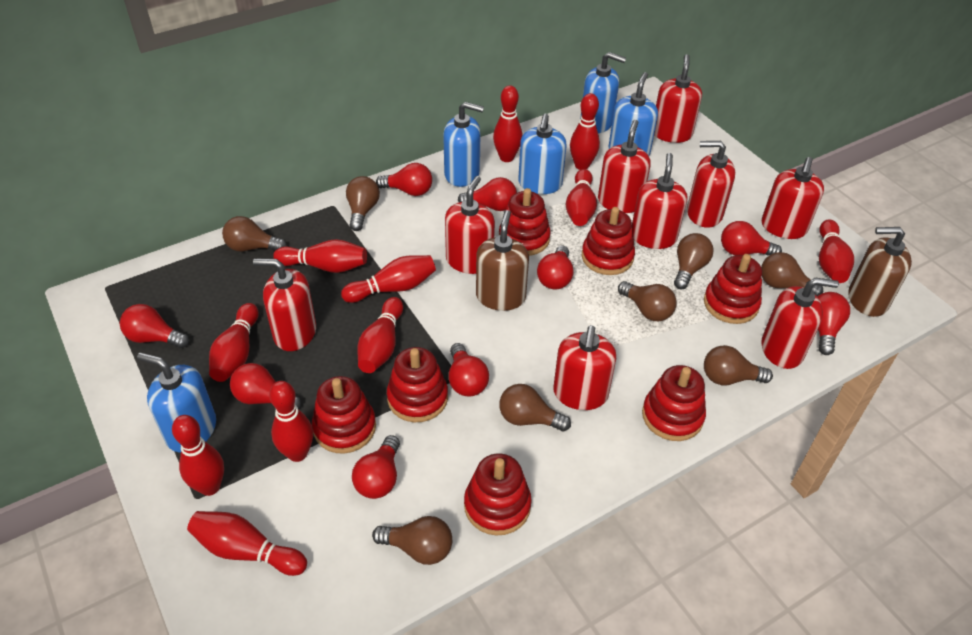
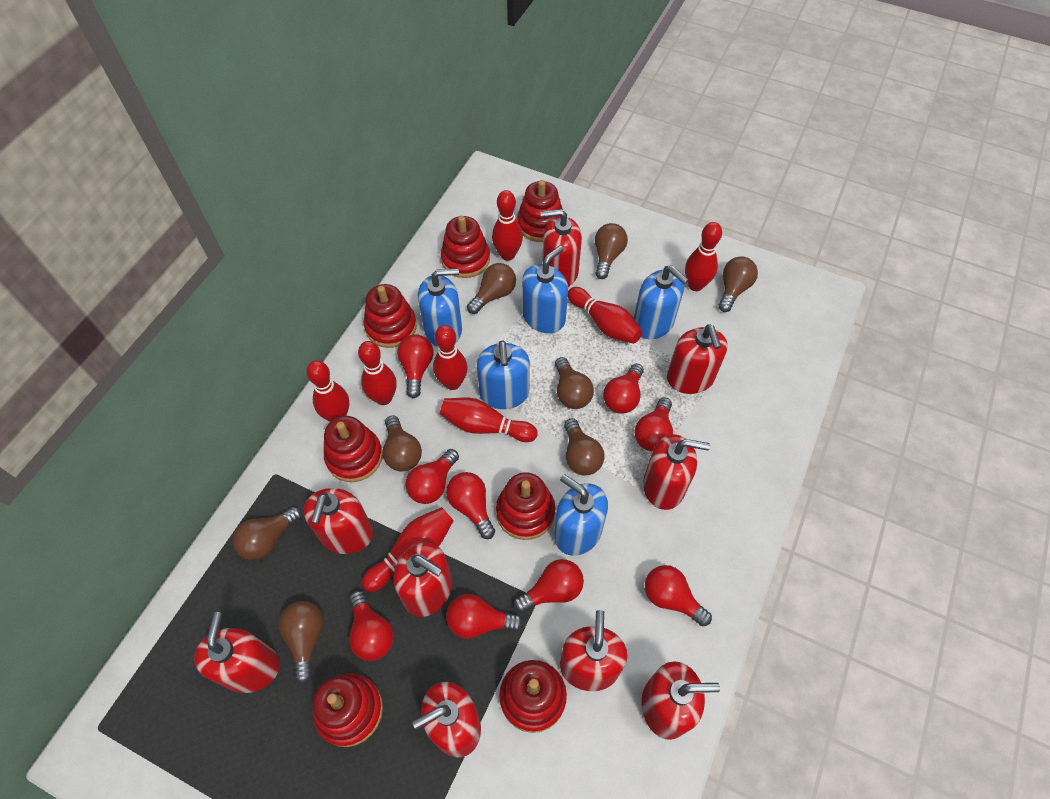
brown soap dispenser: 2 -> 0
red bowling pin: 11 -> 8

